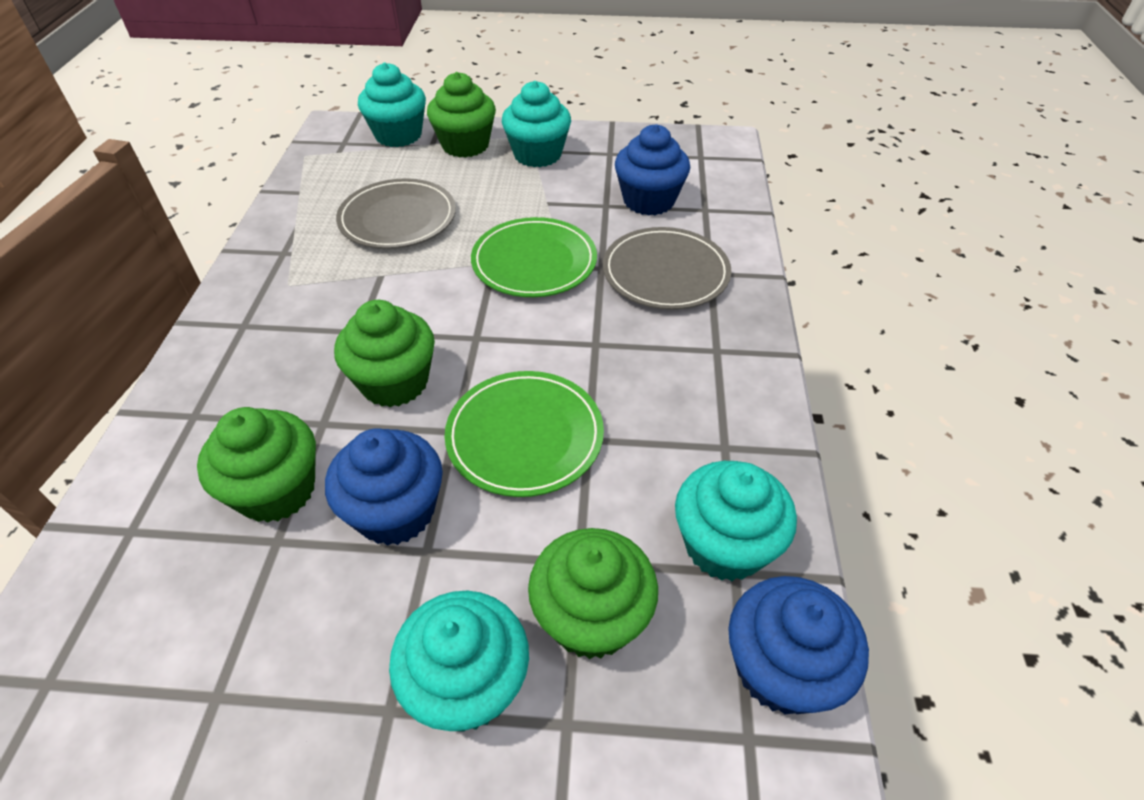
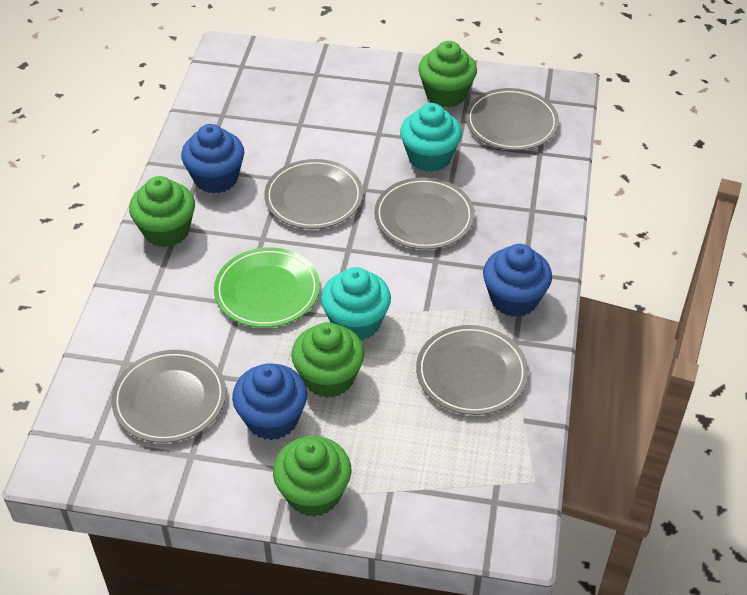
green plate: 2 -> 1
grey plate: 2 -> 5
turquoise cupcake: 4 -> 2

